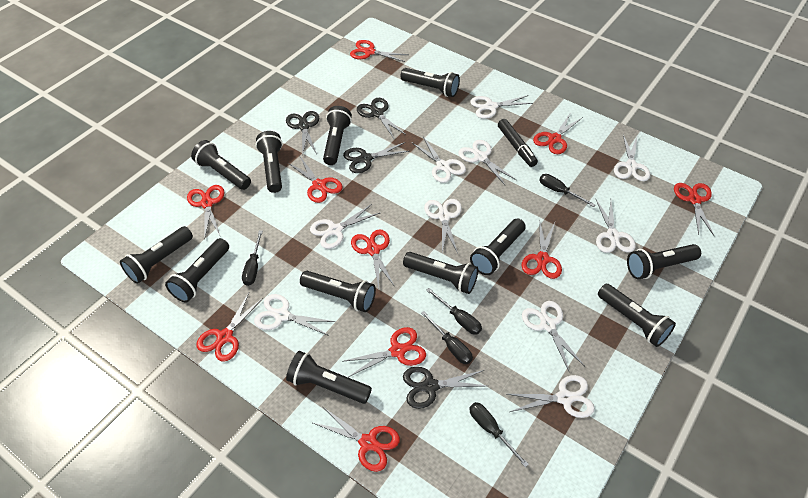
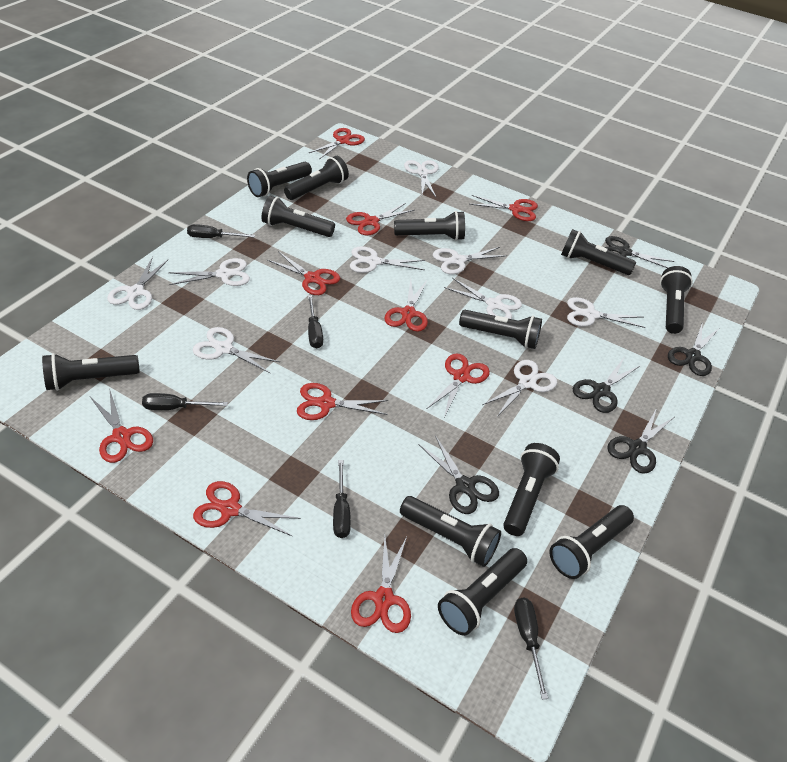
black marker: 1 -> 0
black scissors: 4 -> 5
white scissors: 10 -> 9

